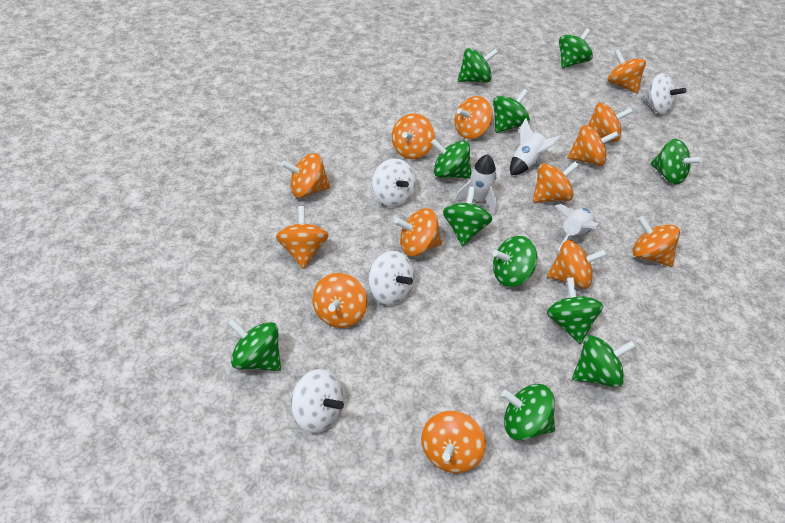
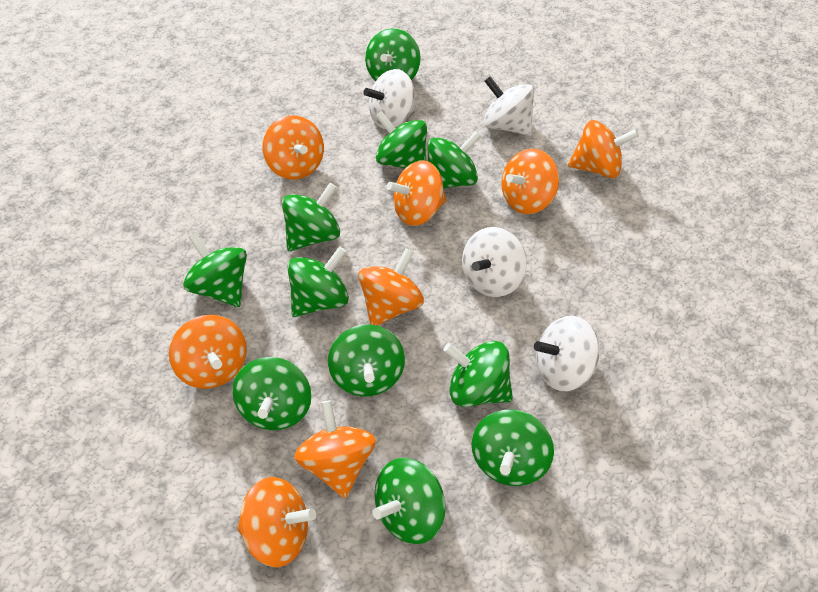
orange spinning top: 13 -> 8
white rocket: 3 -> 0

